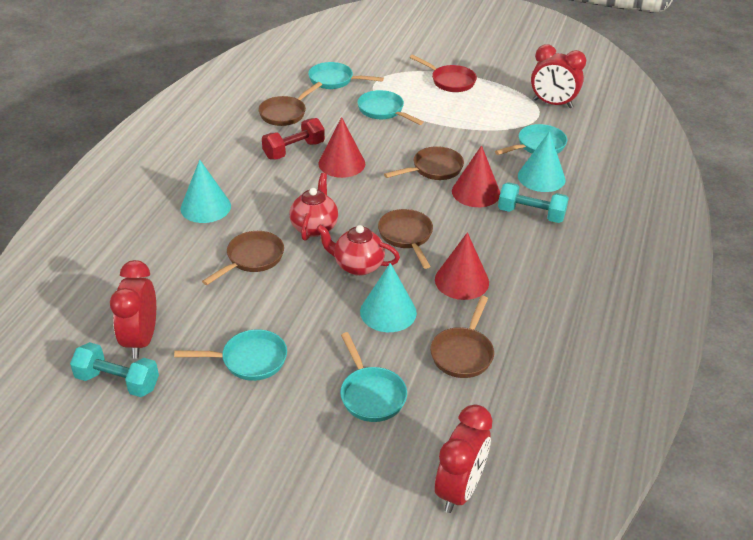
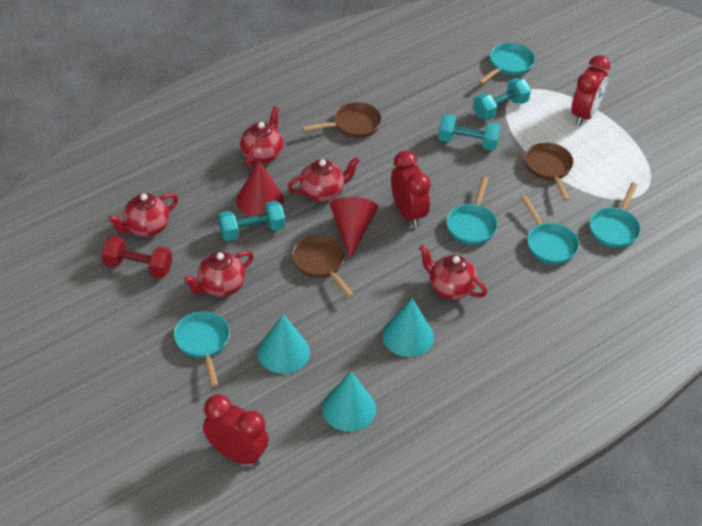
brown pan: 5 -> 3
red cone: 3 -> 2
red pan: 1 -> 0
red teapot: 2 -> 5
turquoise dumbbell: 2 -> 3

